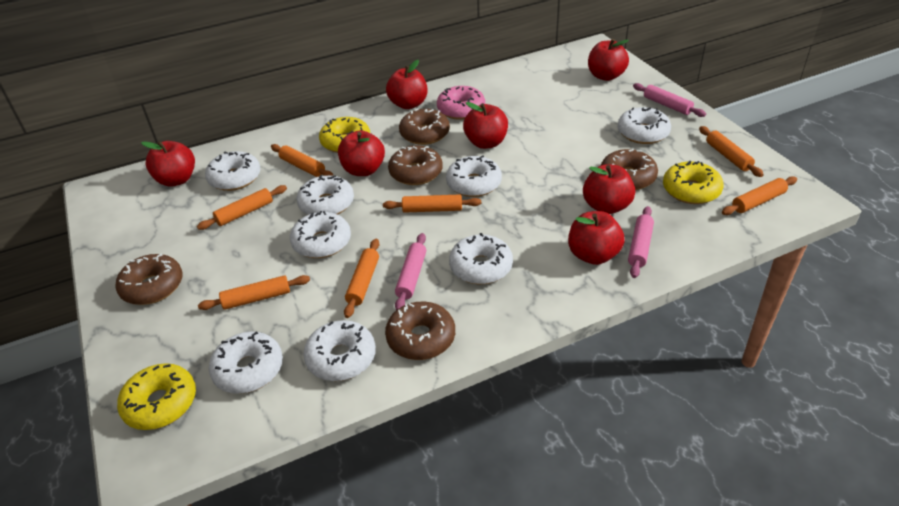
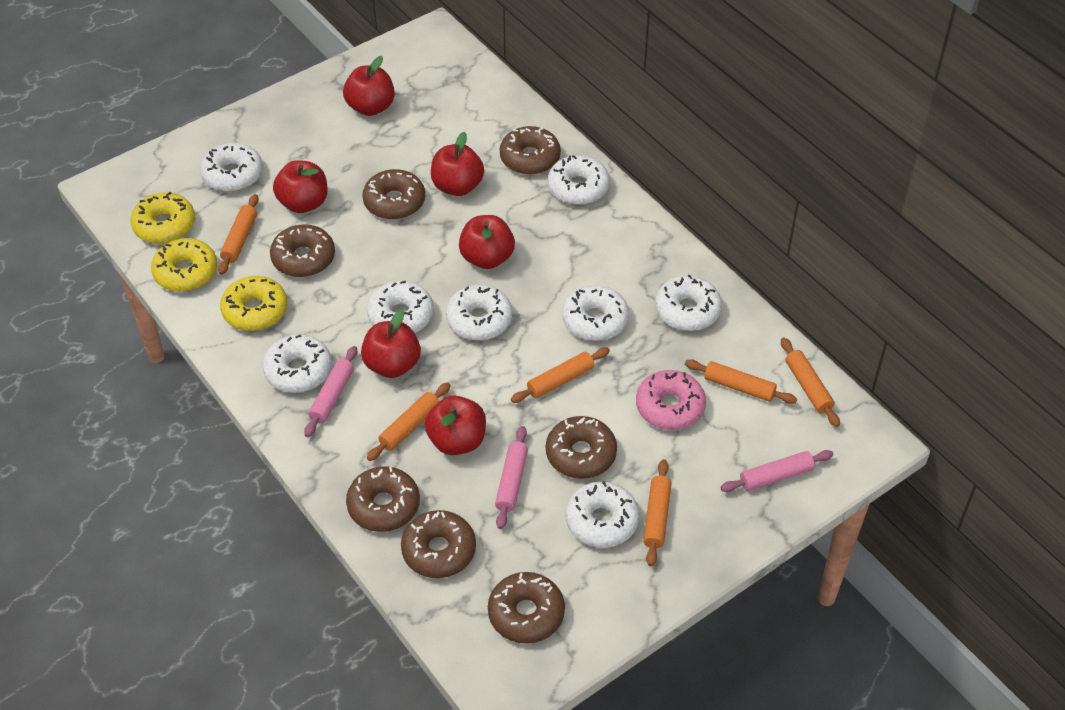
brown donut: 5 -> 7
orange rolling pin: 7 -> 6
red apple: 7 -> 6

